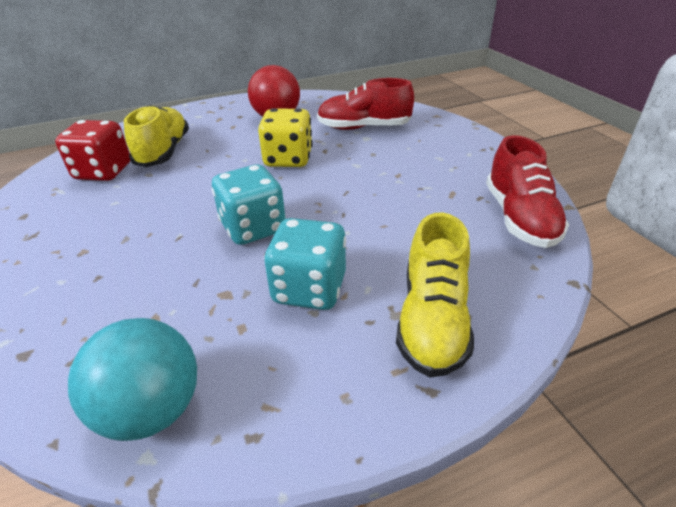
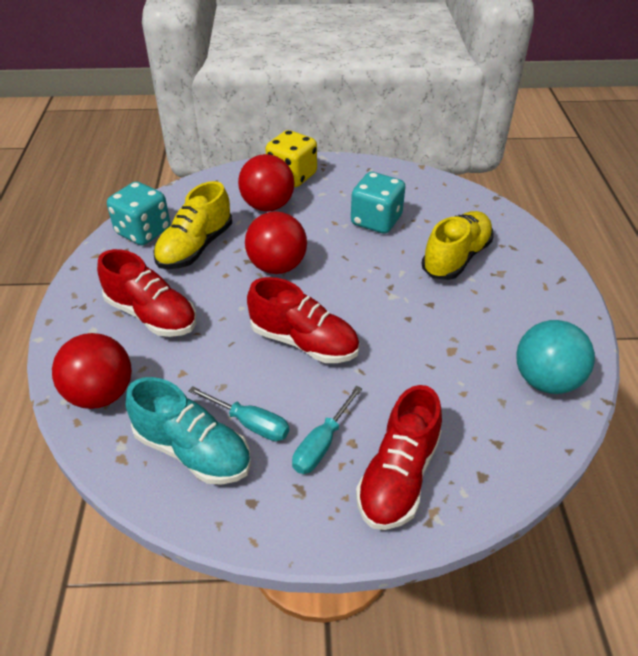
red ball: 1 -> 3
red dice: 1 -> 0
red shoe: 2 -> 3
turquoise screwdriver: 0 -> 2
turquoise shoe: 0 -> 1

